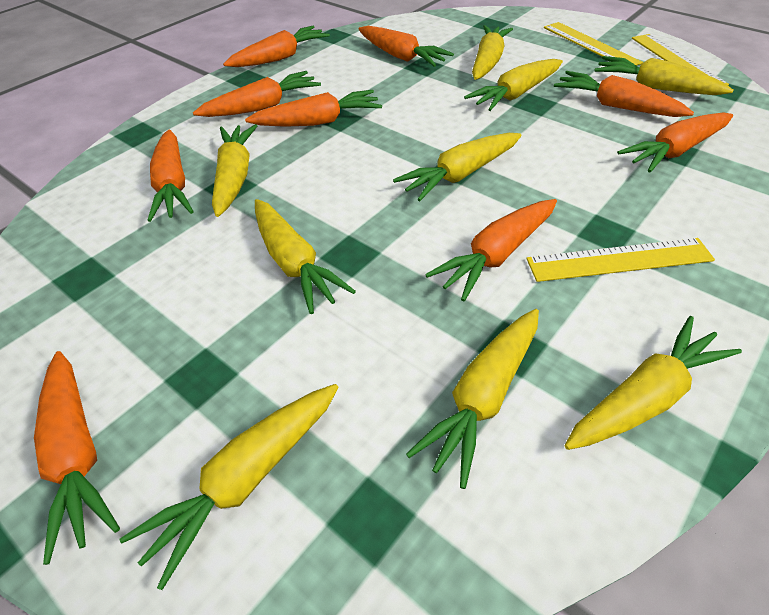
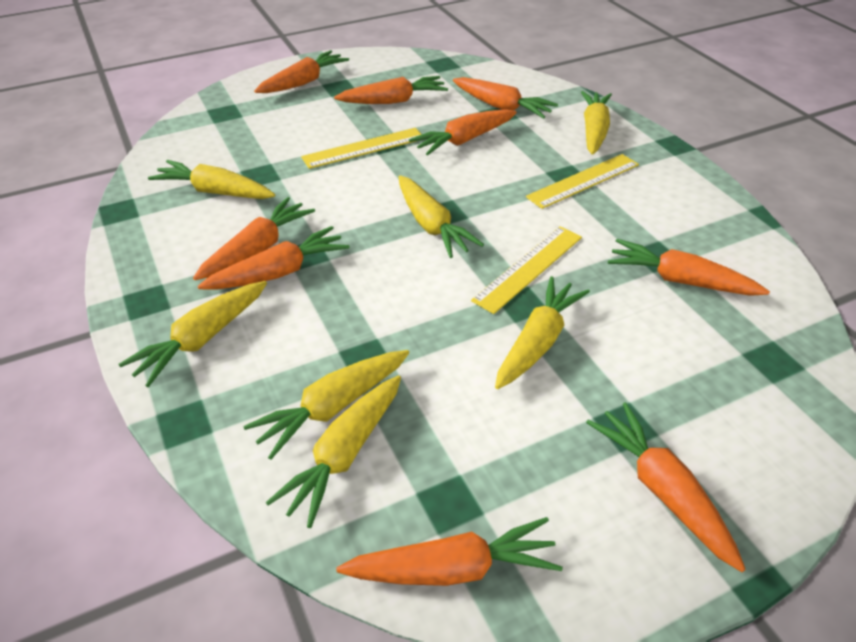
yellow carrot: 9 -> 7

